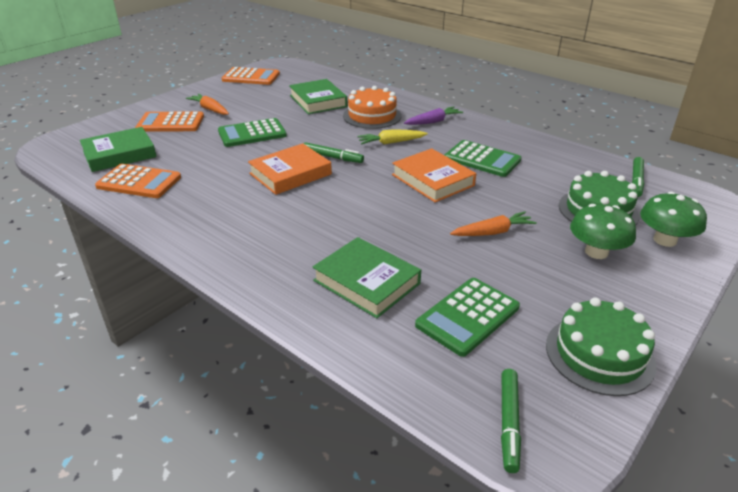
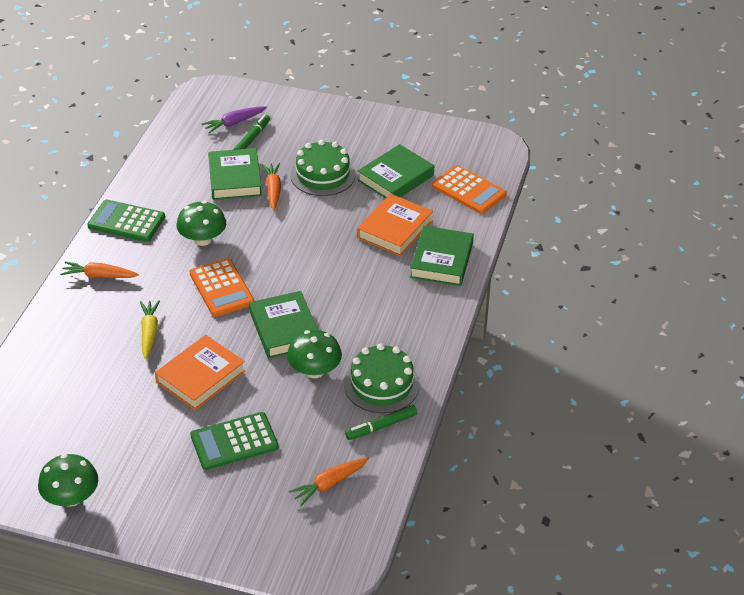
green book: 3 -> 4
green calculator: 3 -> 2
green marker: 3 -> 2
green mushroom: 2 -> 3
orange cake: 1 -> 0
orange calculator: 3 -> 2
orange carrot: 2 -> 3

